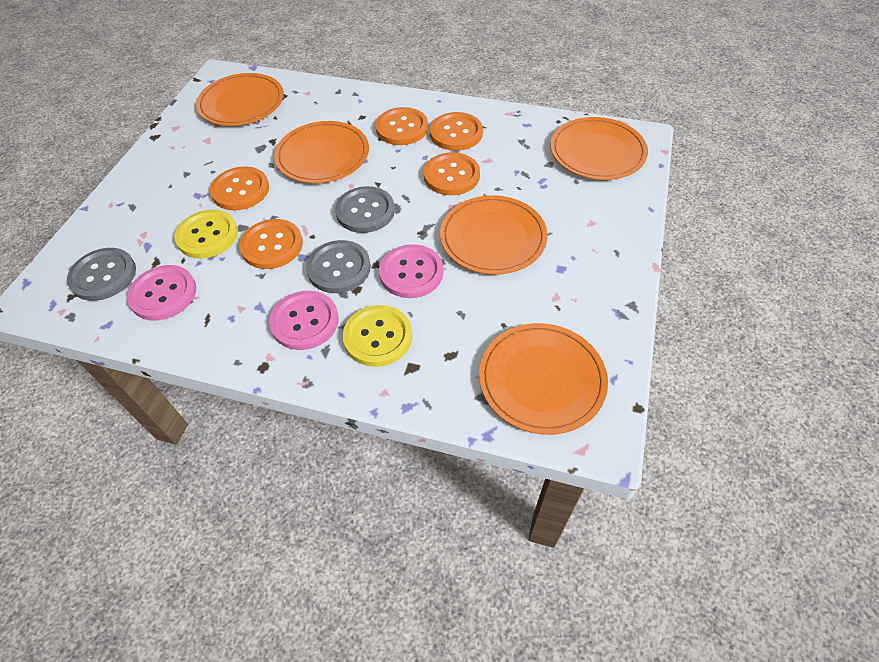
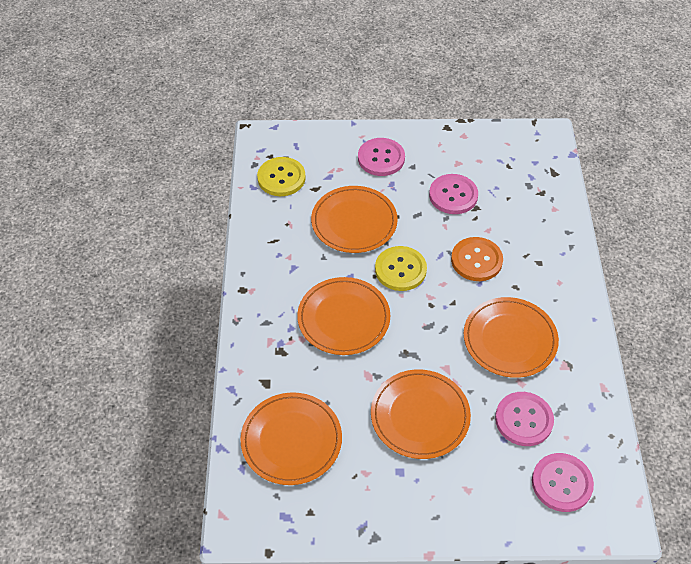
grey button: 3 -> 0
orange button: 5 -> 1
pink button: 3 -> 4

